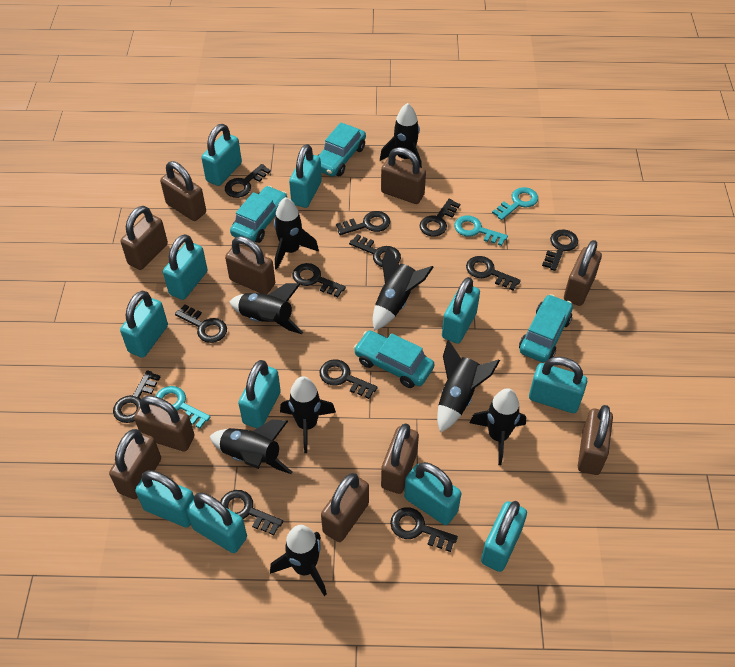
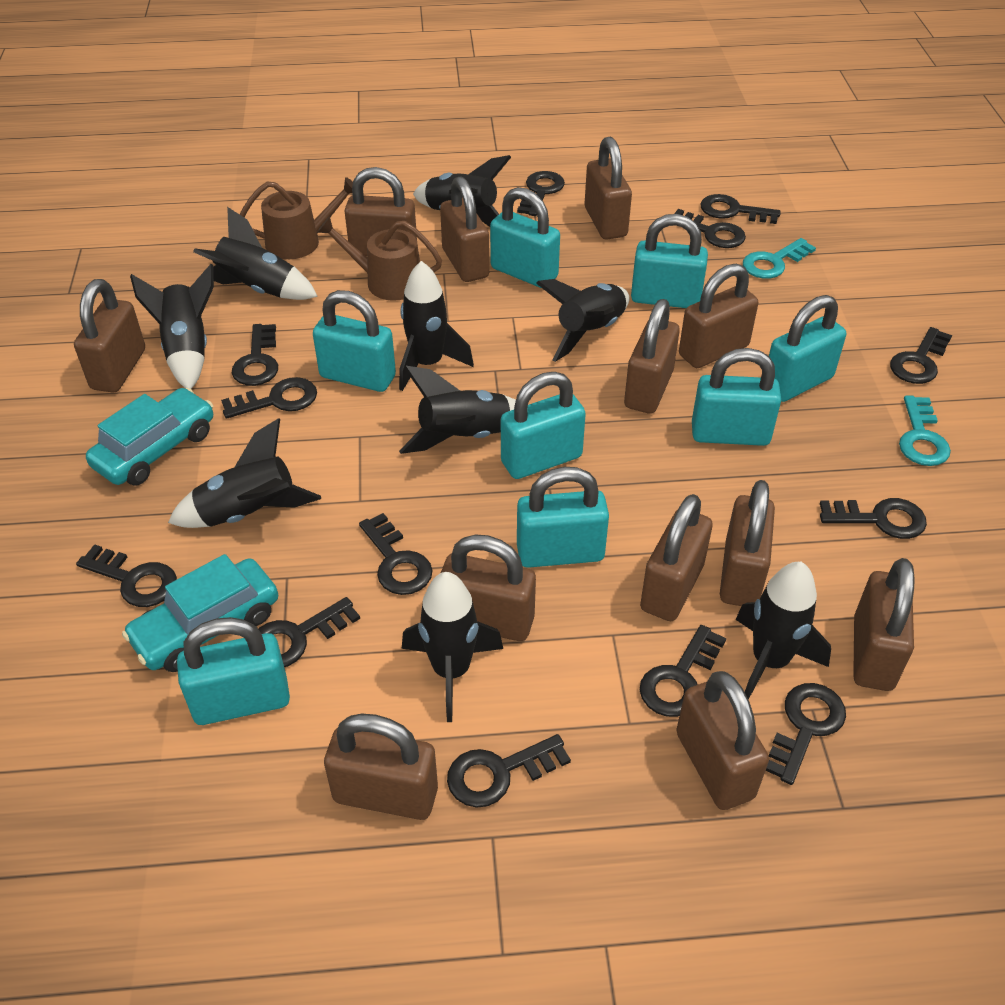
black key: 12 -> 13
brown padlock: 10 -> 12
brown watering can: 0 -> 2
turquoise car: 4 -> 2
turquoise key: 3 -> 2
turquoise padlock: 11 -> 8

